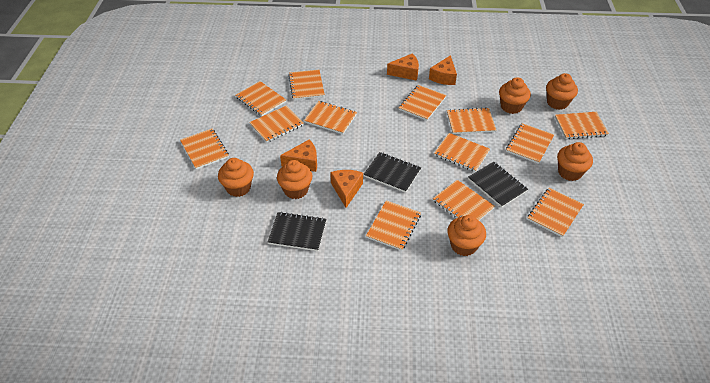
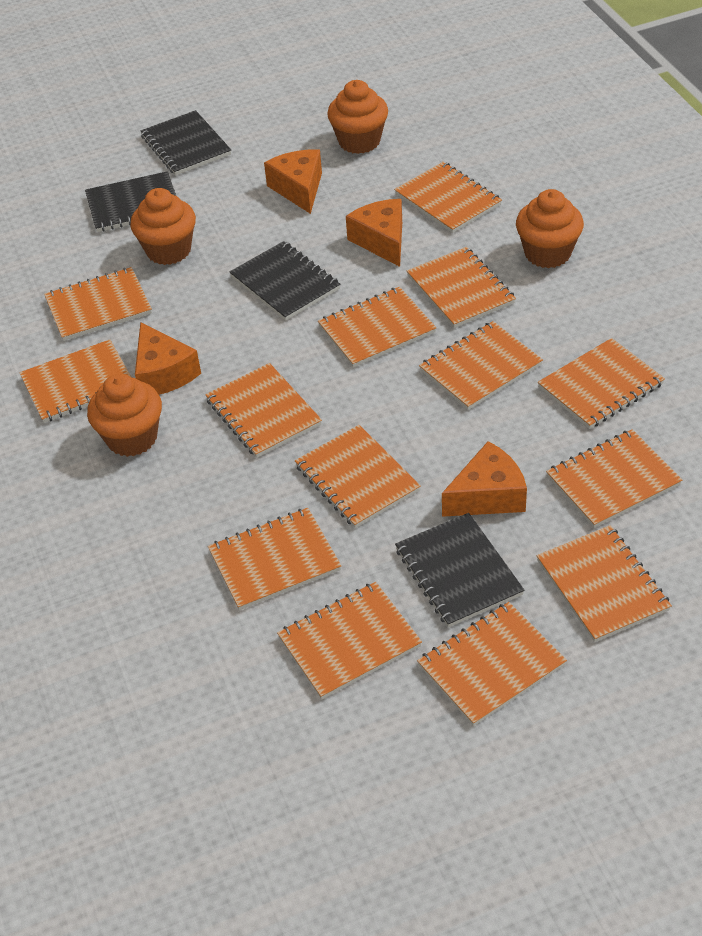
black notebook: 3 -> 4
orange cupcake: 6 -> 4
orange notebook: 13 -> 14

